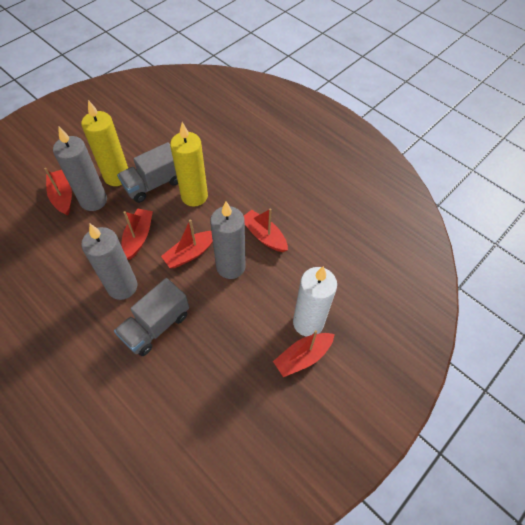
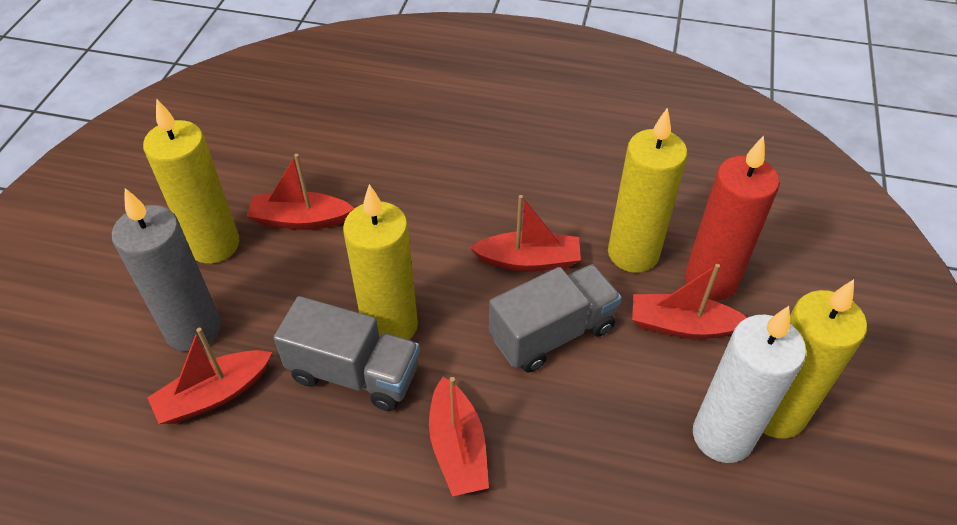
grey candle: 3 -> 1
red candle: 0 -> 1
yellow candle: 2 -> 4

